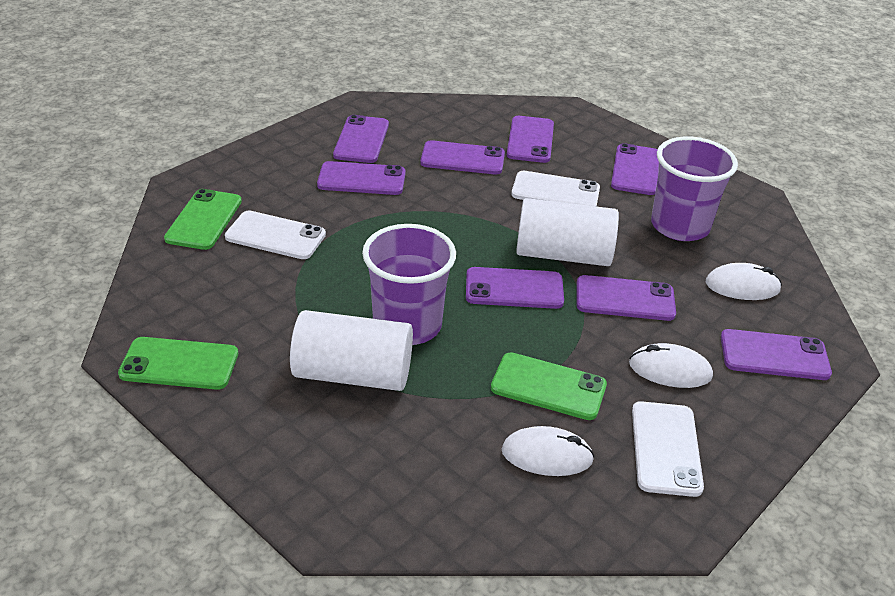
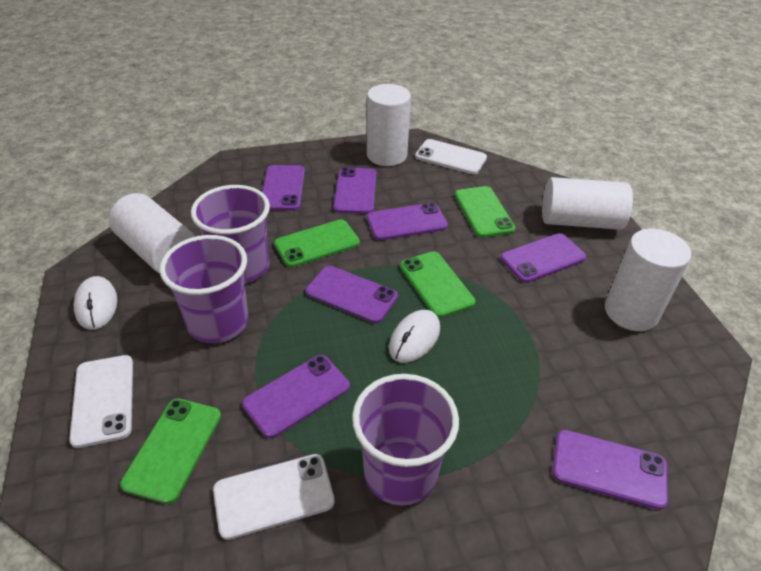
green phone: 3 -> 4
purple cup: 2 -> 3
purple phone: 8 -> 7
white cylinder: 2 -> 4
white mouse: 3 -> 2

